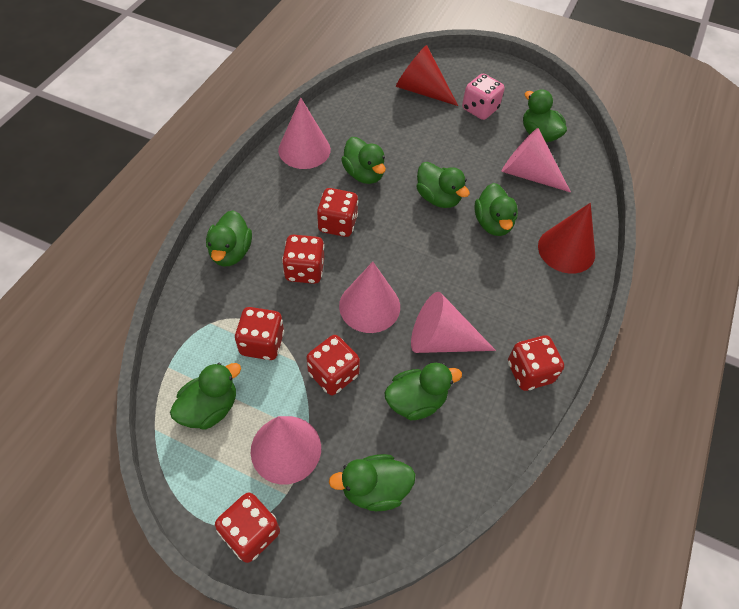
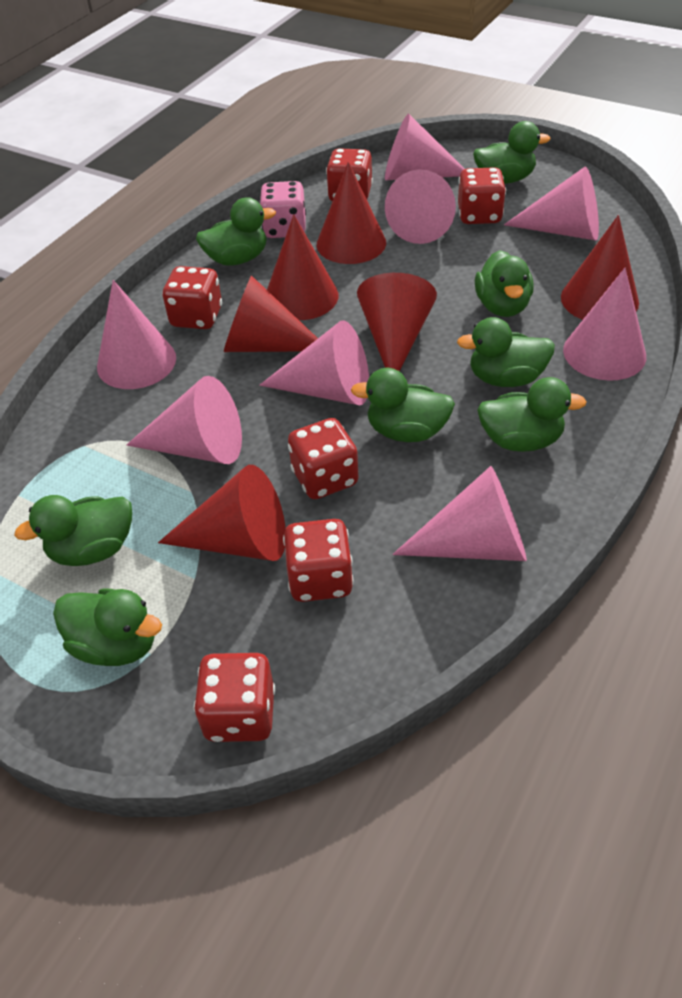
pink cone: 5 -> 8
red cone: 2 -> 6

